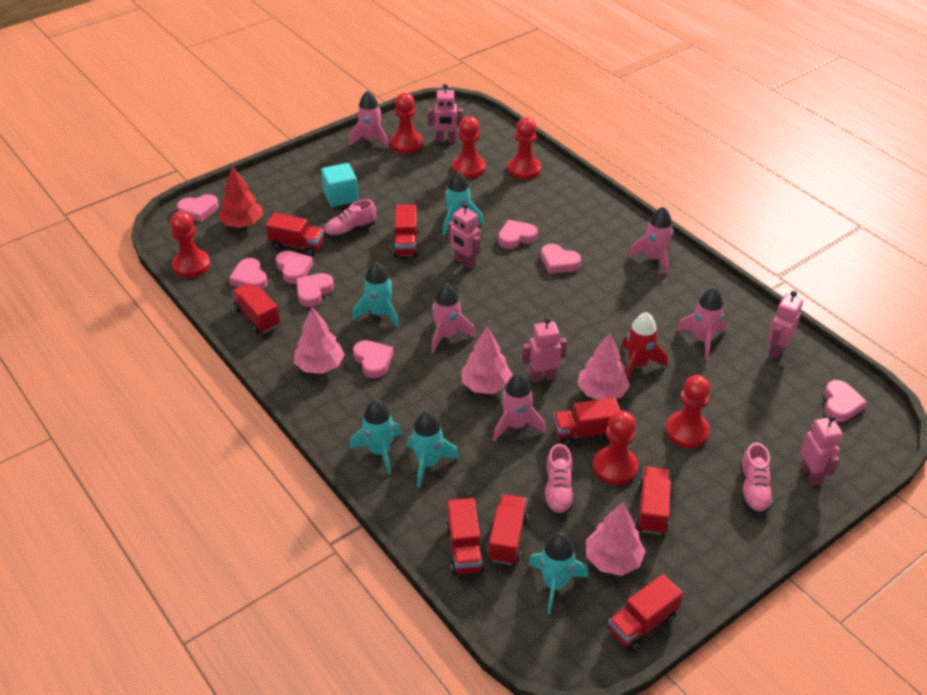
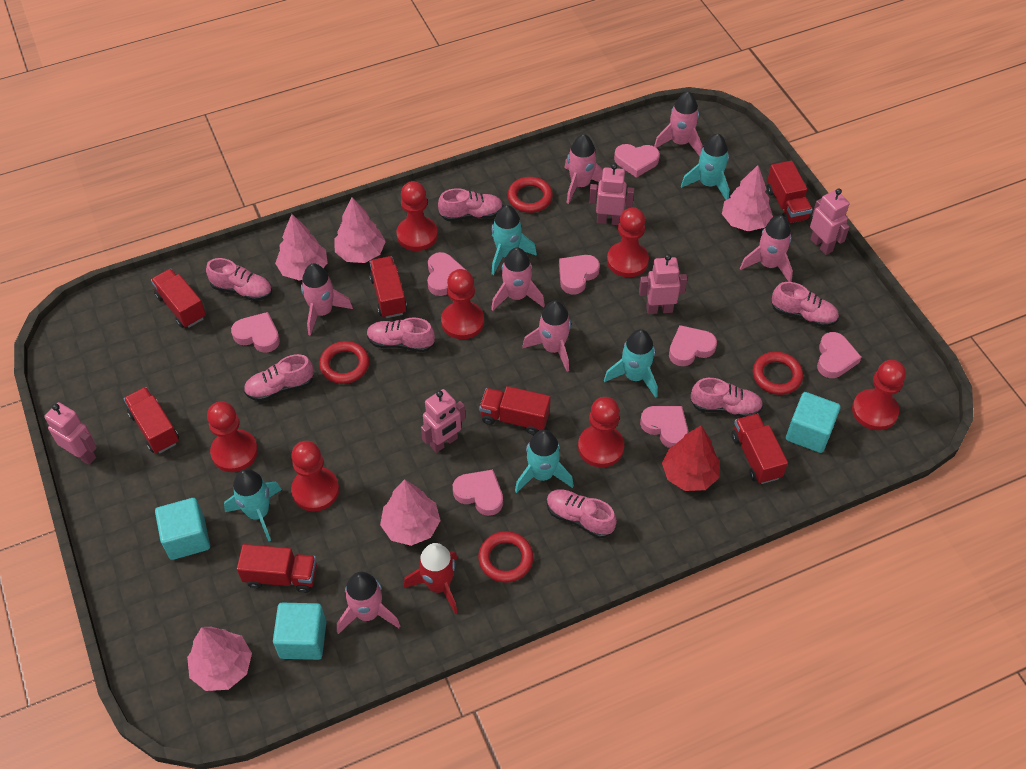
pink rocket: 5 -> 7
pink shoe: 3 -> 7
pink tree: 4 -> 5
red pawn: 6 -> 7
red ring: 0 -> 4
red truck: 8 -> 7
turquoise cube: 1 -> 3

